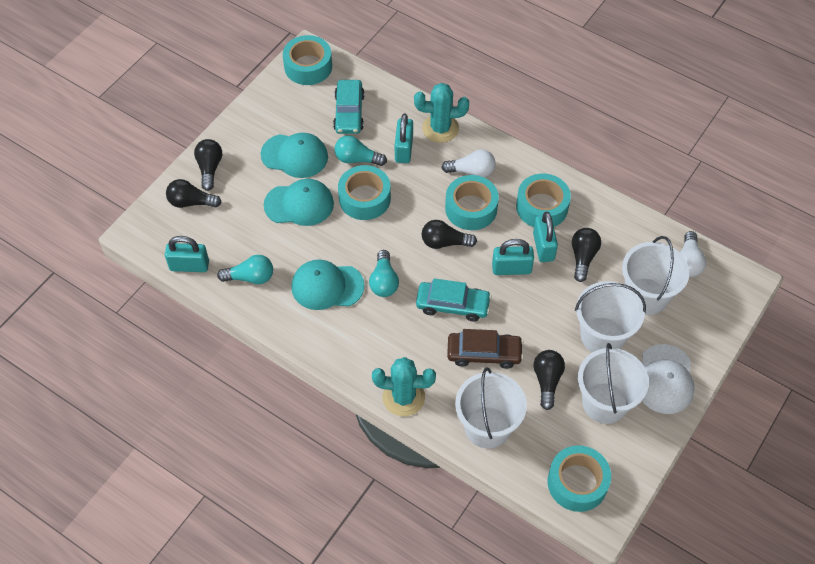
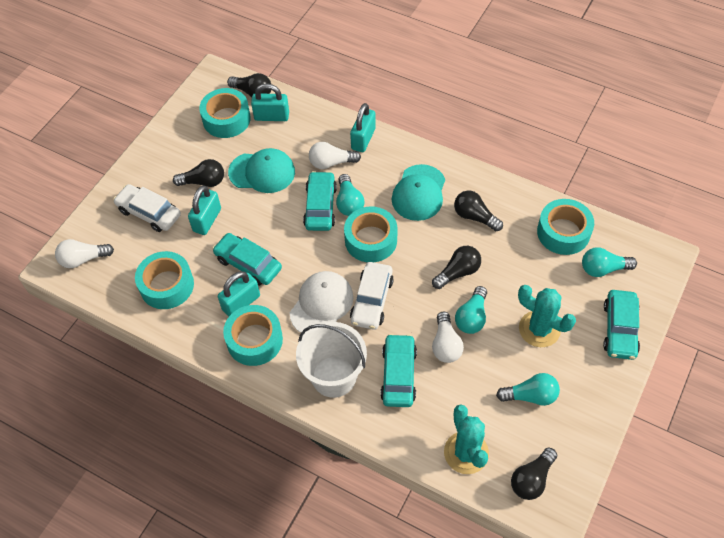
brown car: 1 -> 0
turquoise cap: 3 -> 2
turquoise car: 2 -> 4
turquoise light bulb: 3 -> 4
white bucket: 4 -> 1
white car: 0 -> 2
white light bulb: 2 -> 3

